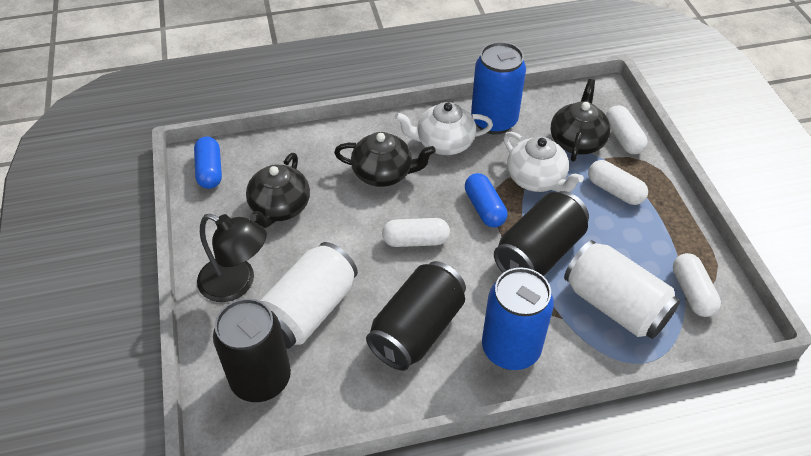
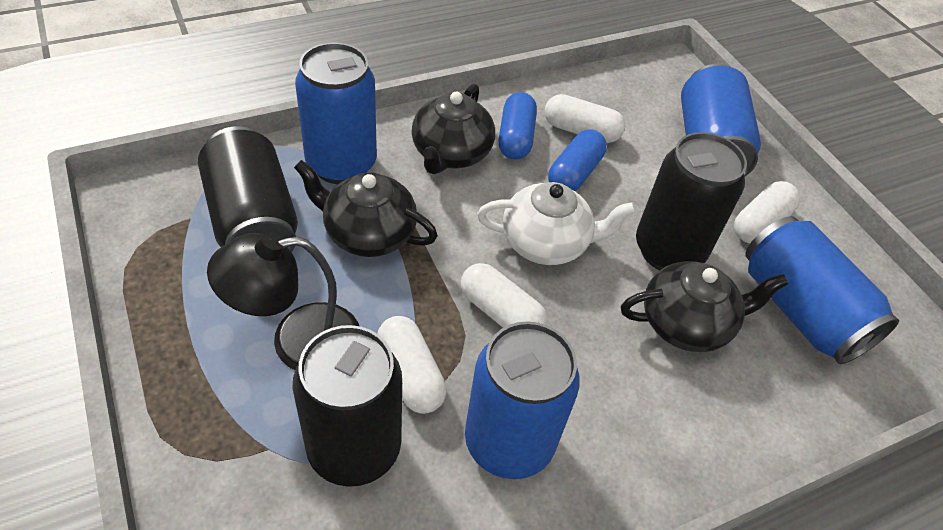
blue can: 2 -> 4
white can: 2 -> 0
white teapot: 2 -> 1

